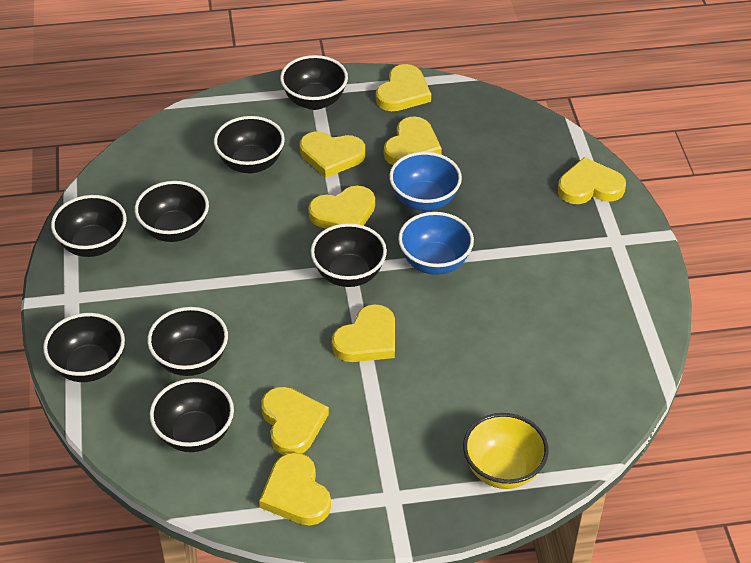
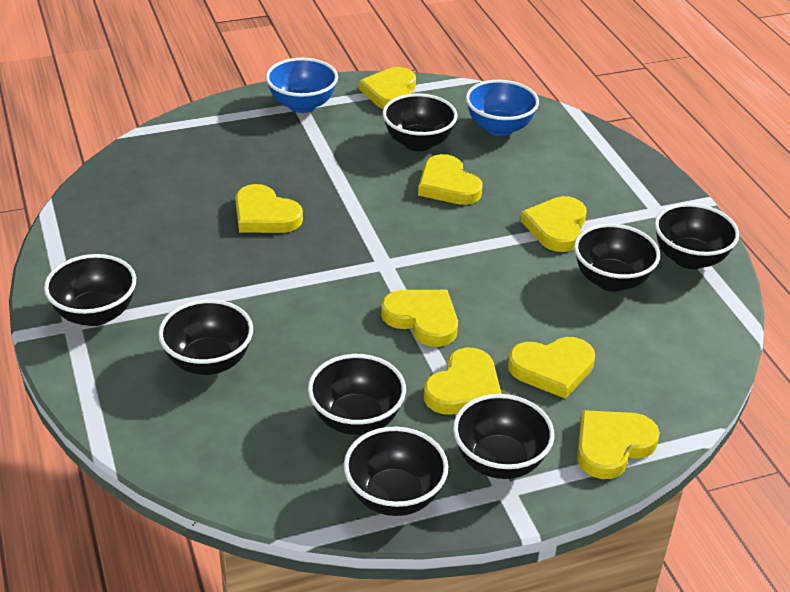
yellow bowl: 1 -> 0

